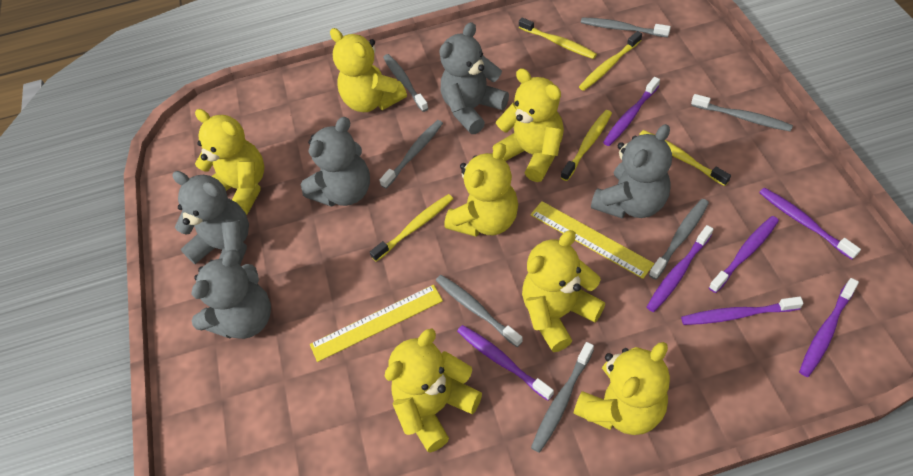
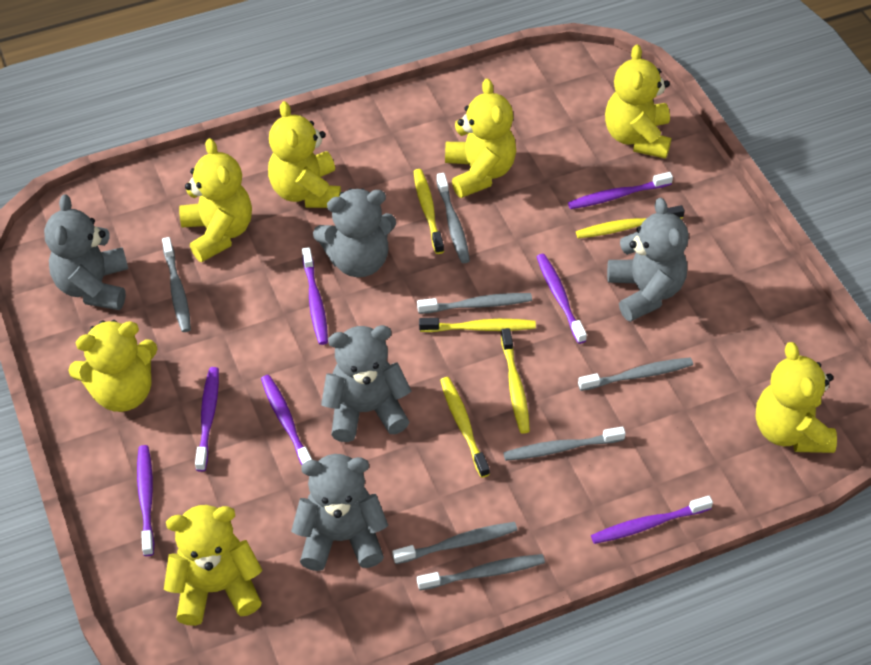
yellow ruler: 2 -> 0

